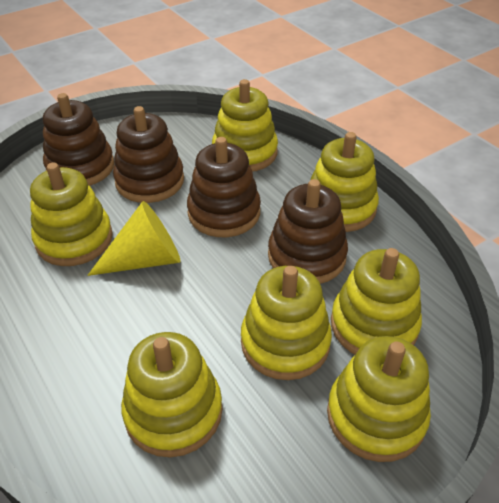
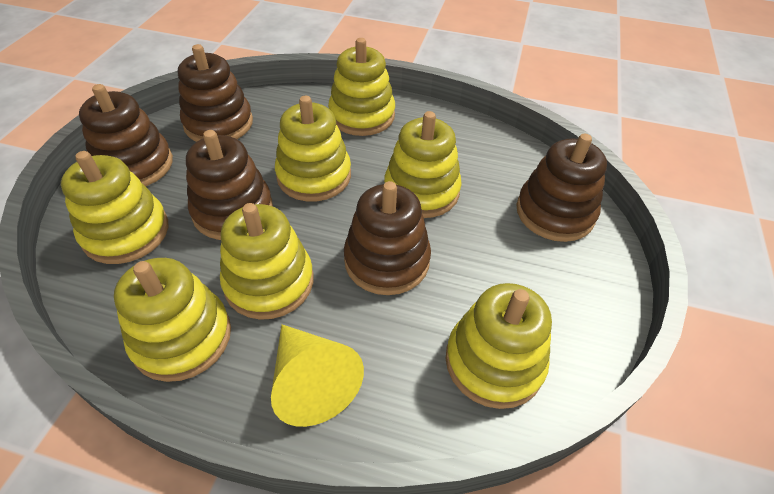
brown stacking toy: 4 -> 5

